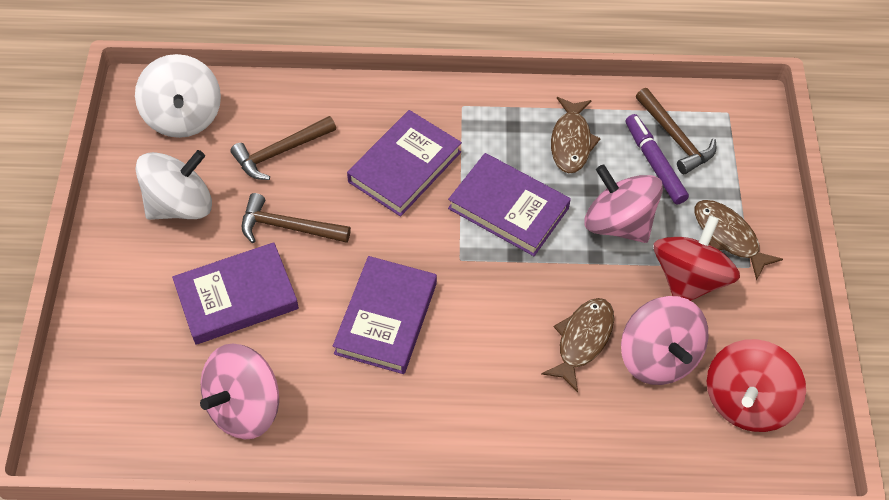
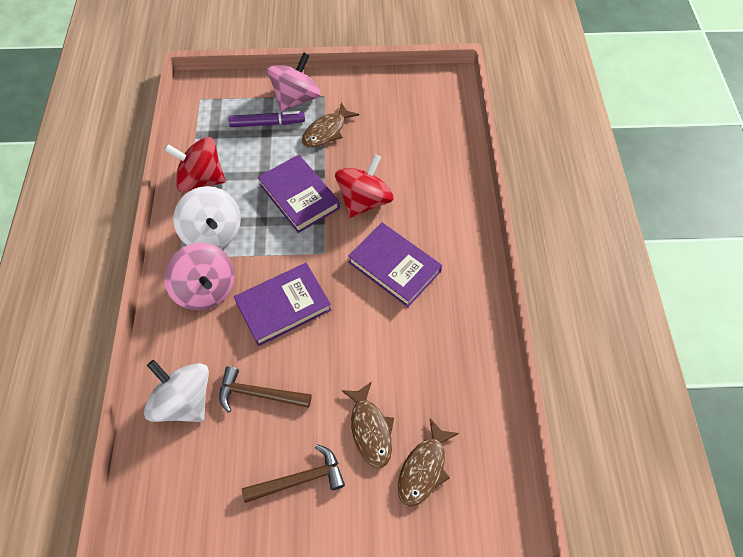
brown hammer: 3 -> 2
pink spinning top: 3 -> 2
purple book: 4 -> 3

